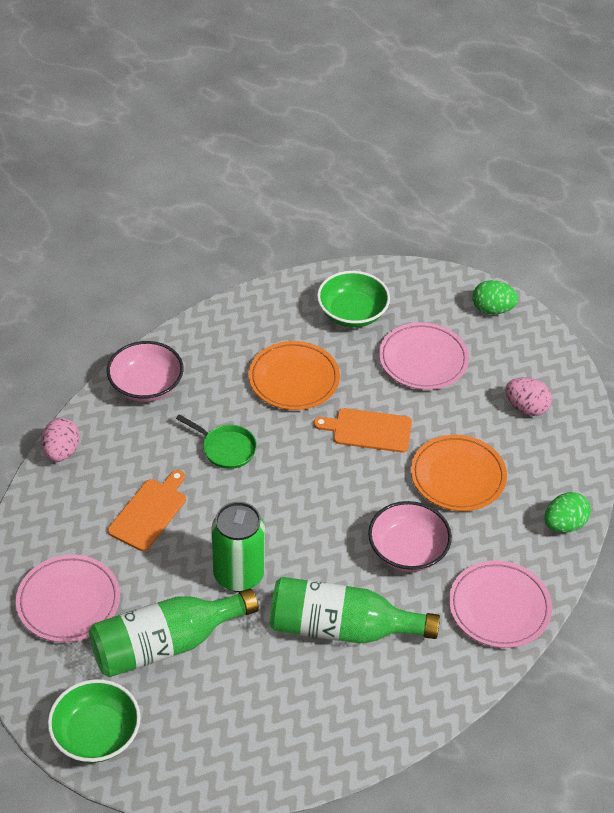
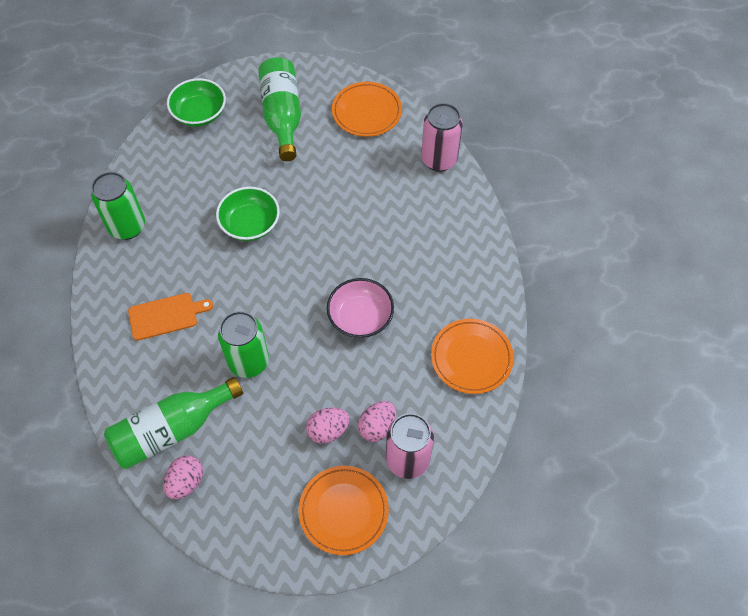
green can: 1 -> 2
green egg: 2 -> 0
green pan: 1 -> 0
orange cutting board: 2 -> 1
orange plate: 2 -> 3
pink bowl: 2 -> 1
pink can: 0 -> 2
pink egg: 2 -> 3
pink plate: 3 -> 0

